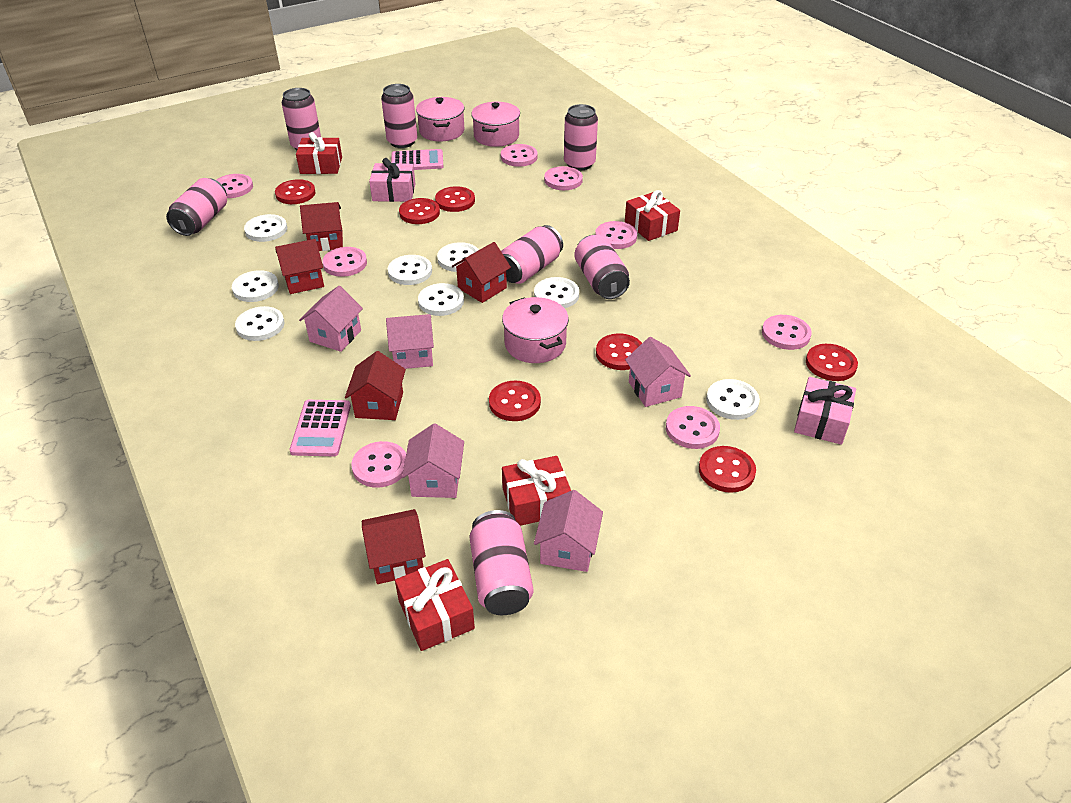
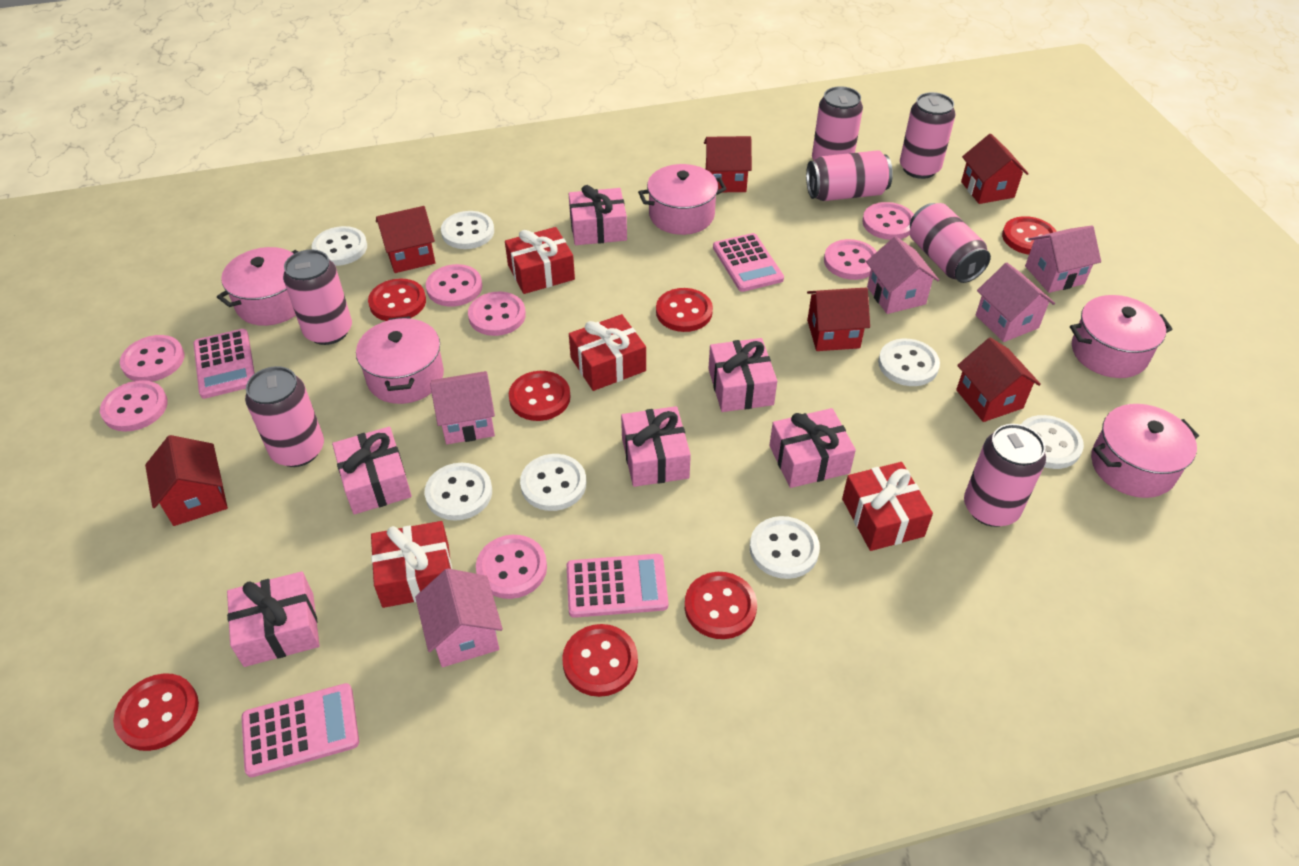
pink button: 8 -> 7
pink calculator: 2 -> 4
pink gift: 2 -> 6
pink pot: 3 -> 5
red house: 5 -> 6
white button: 8 -> 7

